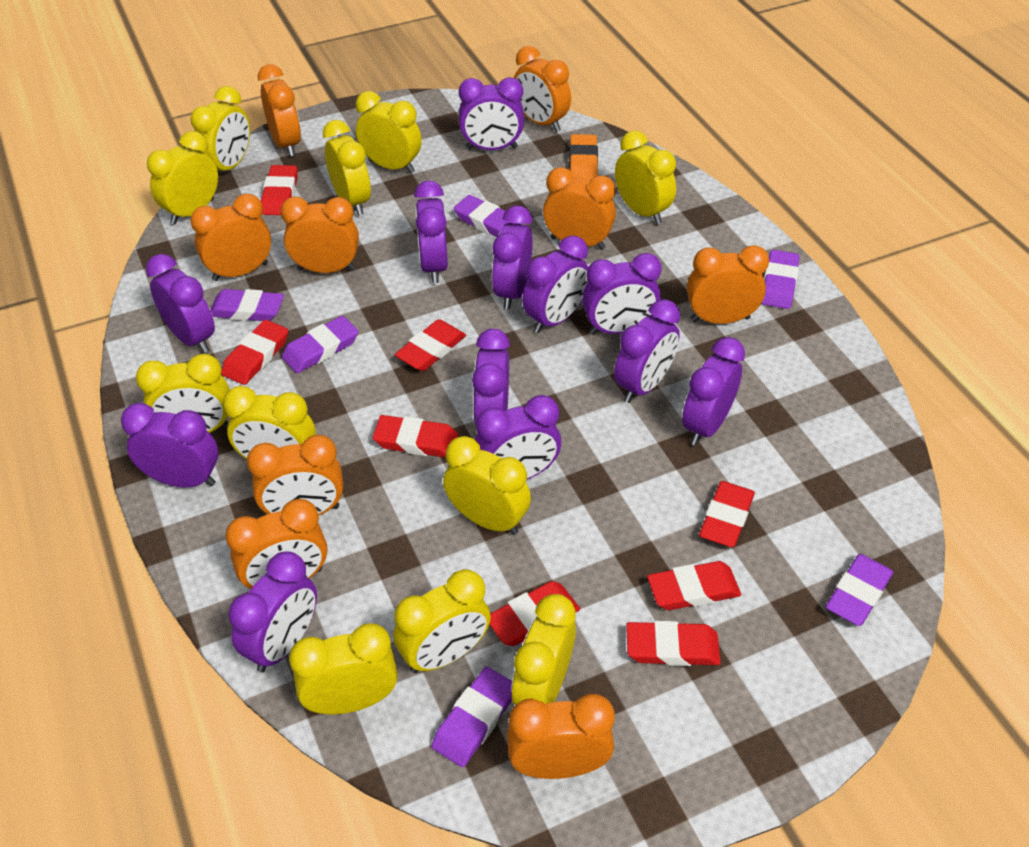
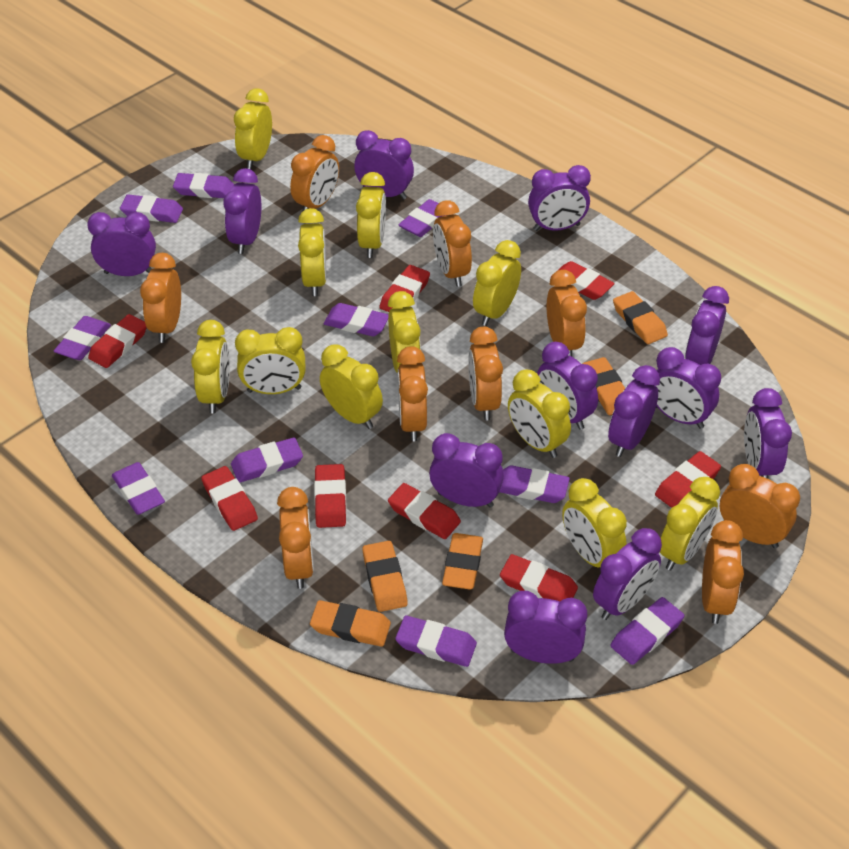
orange eraser: 1 -> 5
purple eraser: 6 -> 10

